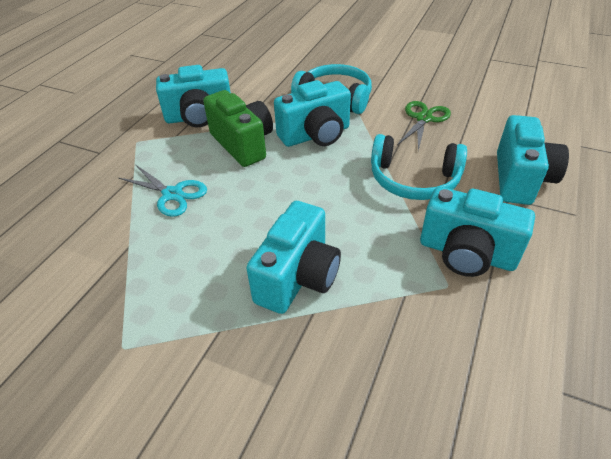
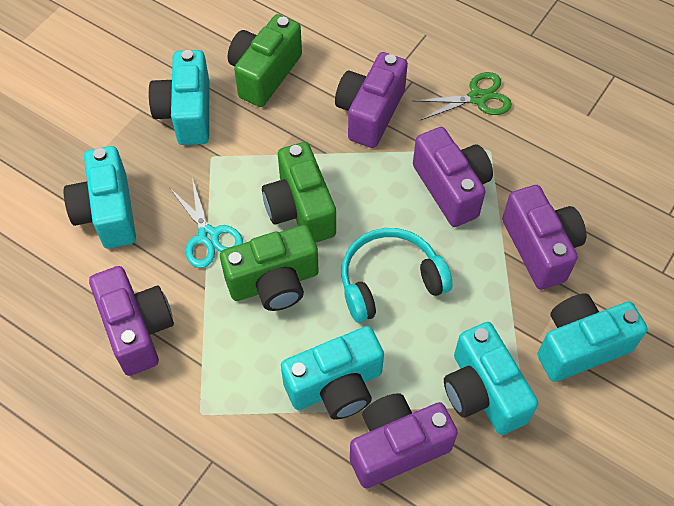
green camera: 1 -> 3
purple camera: 0 -> 5
turquoise headphones: 2 -> 1

